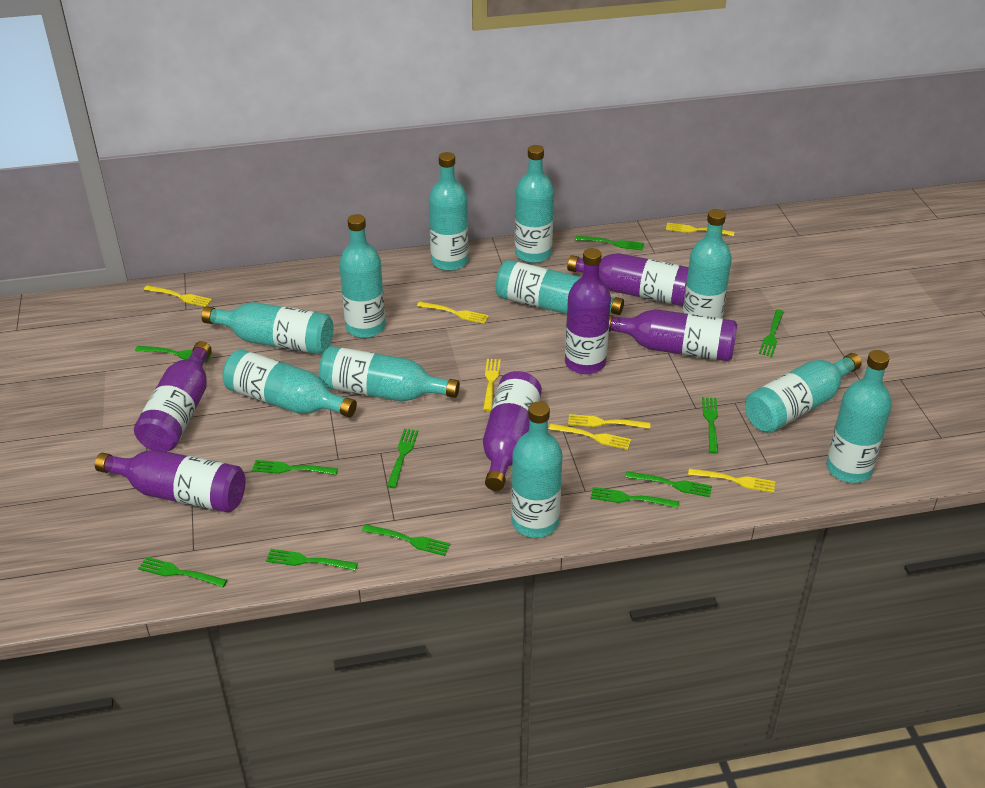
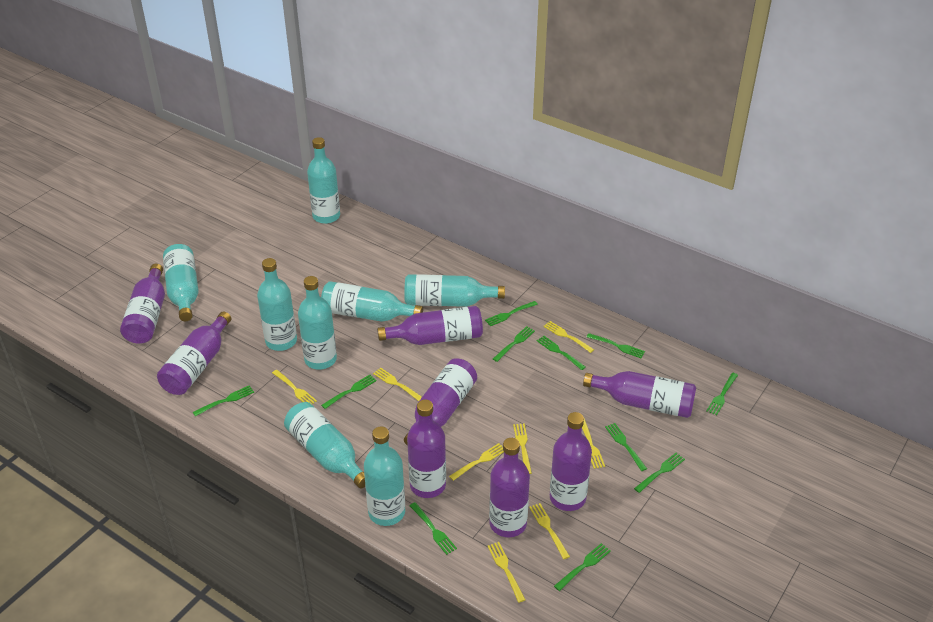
purple bottle: 6 -> 8
turquoise bottle: 11 -> 8
yellow fork: 7 -> 8

